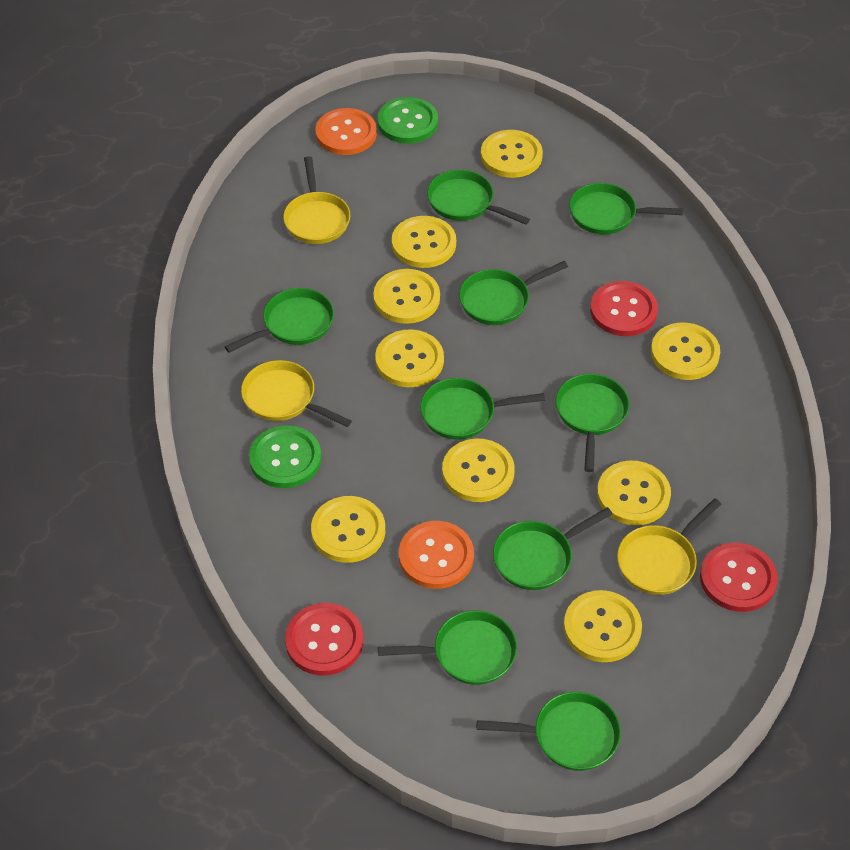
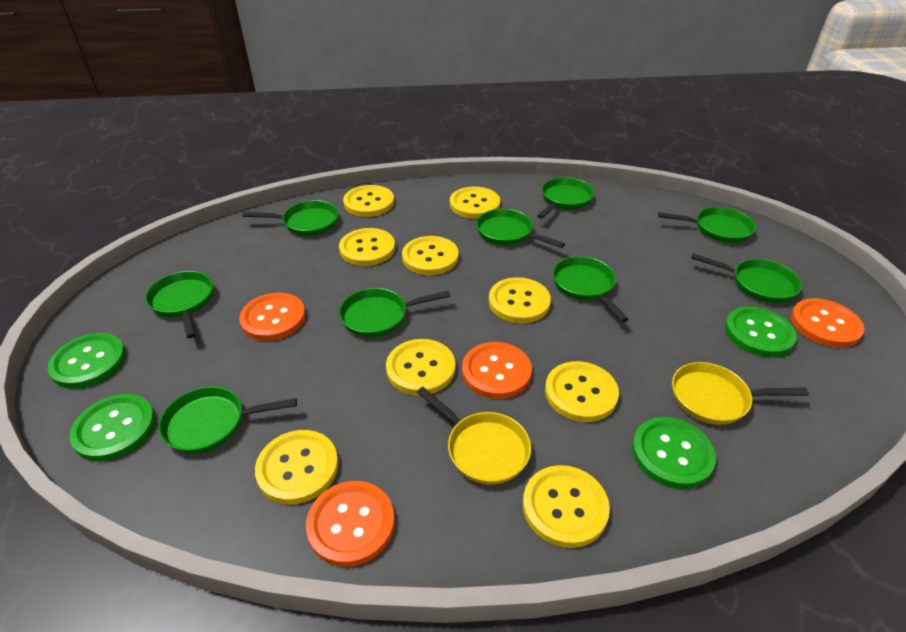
green button: 2 -> 4
orange button: 2 -> 4
red button: 3 -> 0
yellow pan: 3 -> 2

